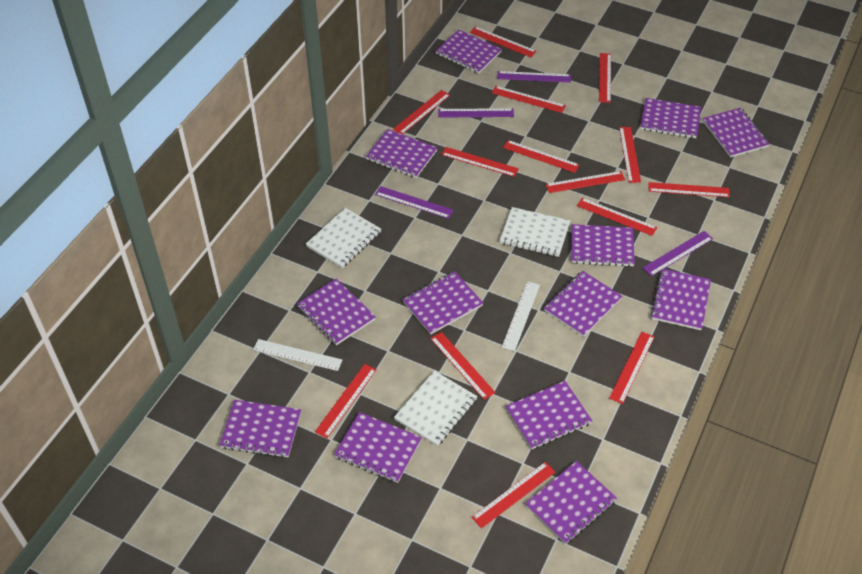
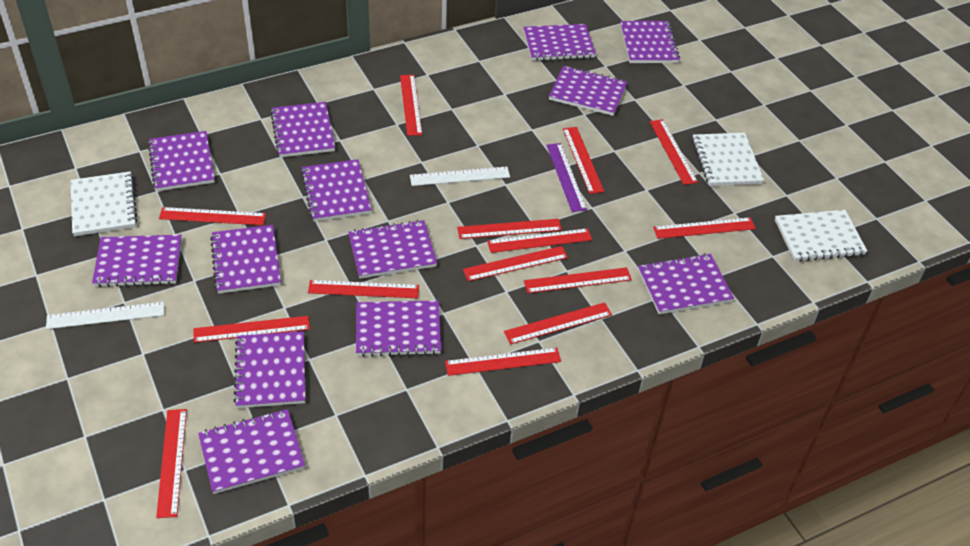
purple ruler: 4 -> 1

